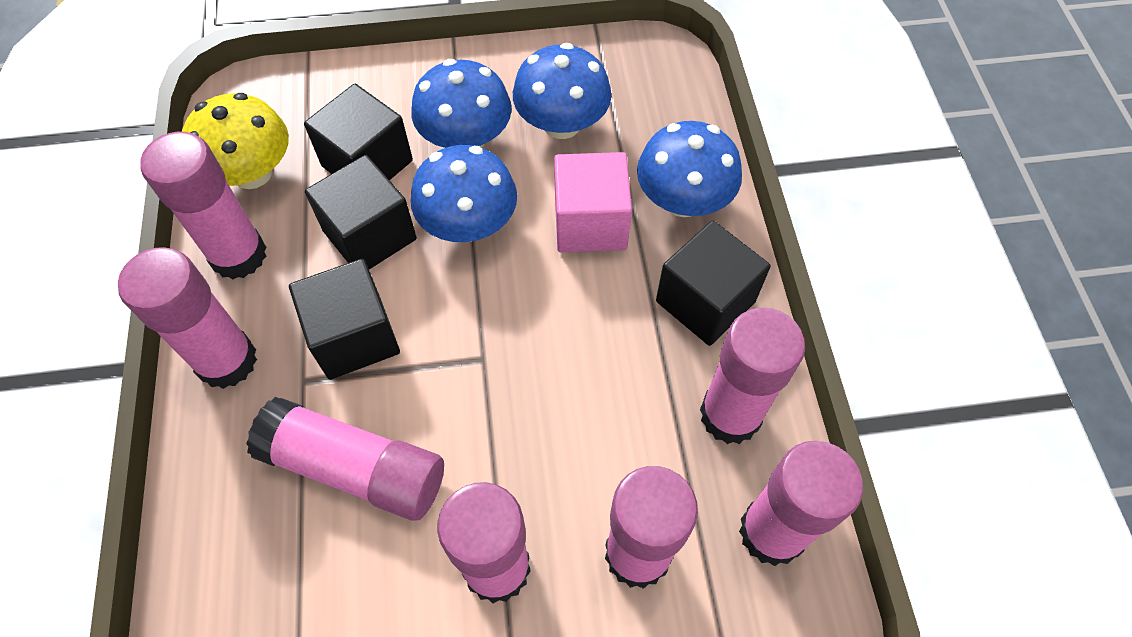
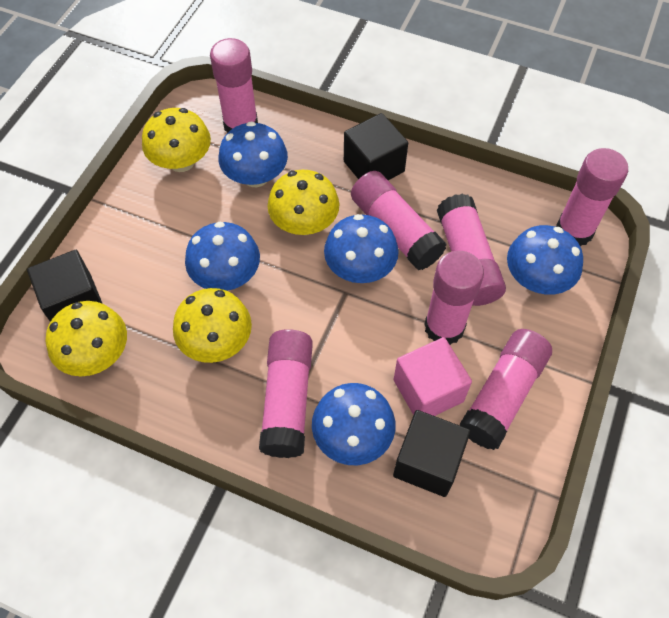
black cube: 4 -> 3
blue mushroom: 4 -> 5
yellow mushroom: 1 -> 4

